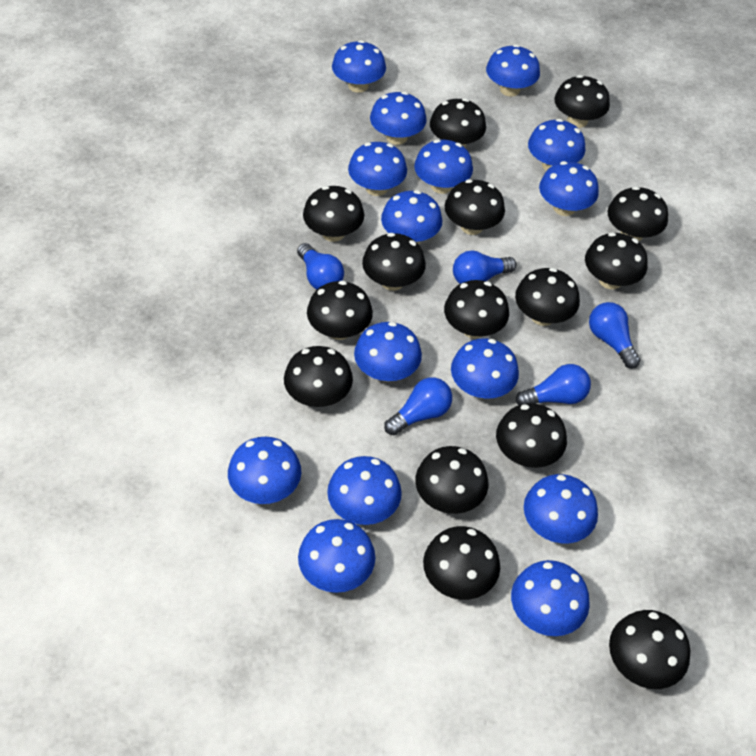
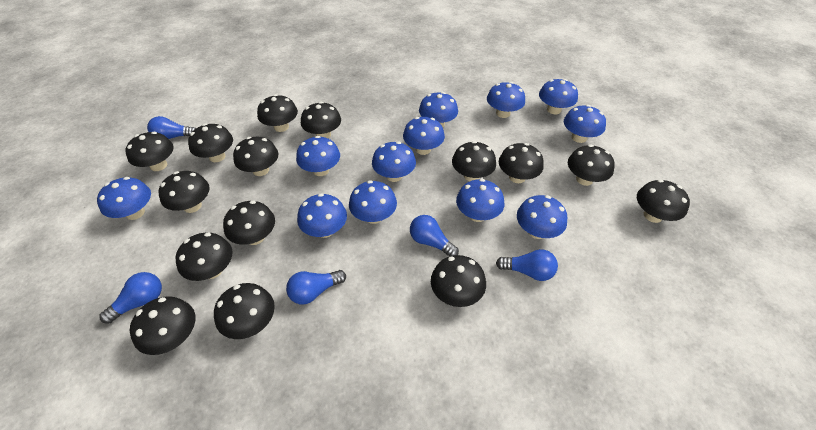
blue mushroom: 15 -> 12

